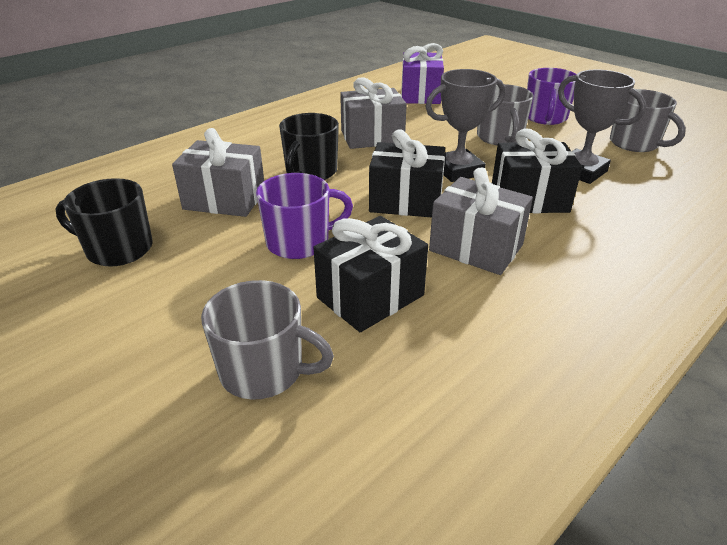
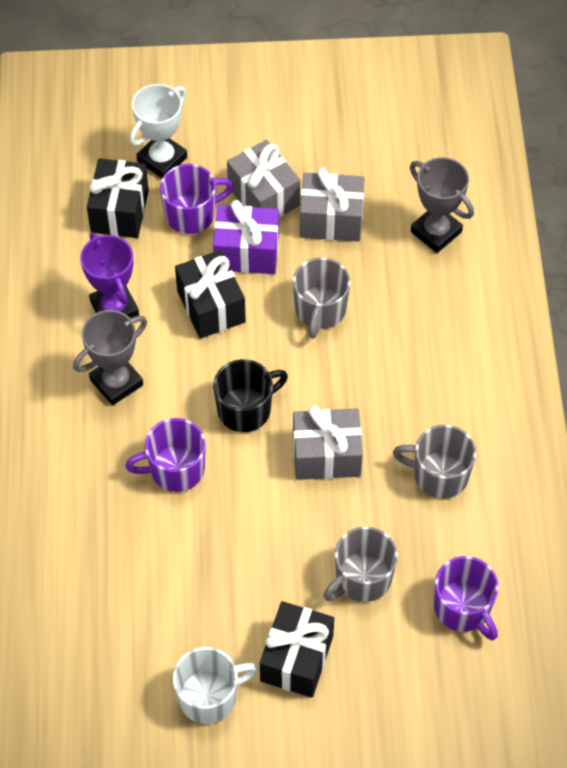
black mug: 2 -> 1
purple mug: 2 -> 3
purple trophy: 0 -> 1
white mug: 0 -> 1
white trophy: 0 -> 1

